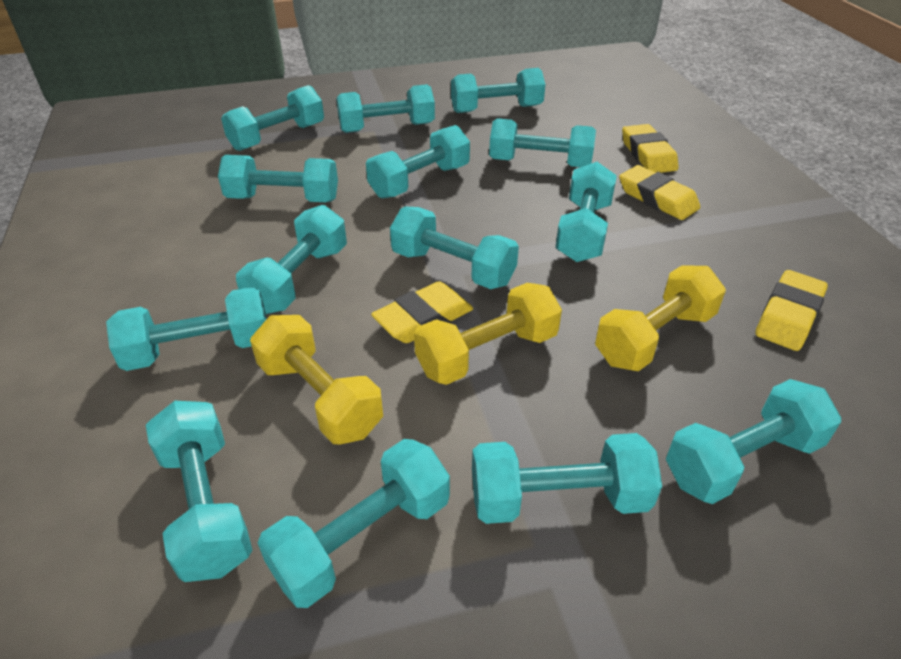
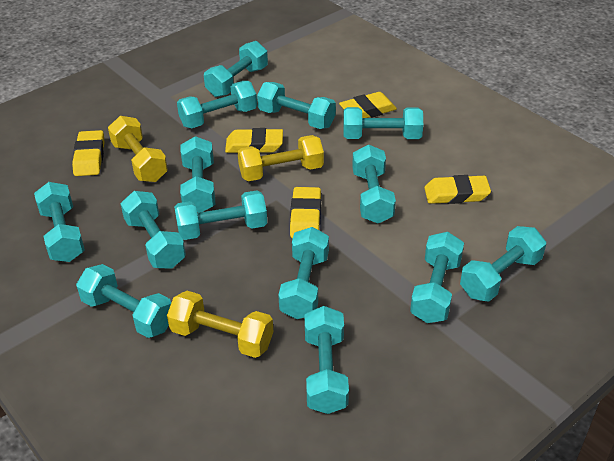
yellow eraser: 4 -> 5

